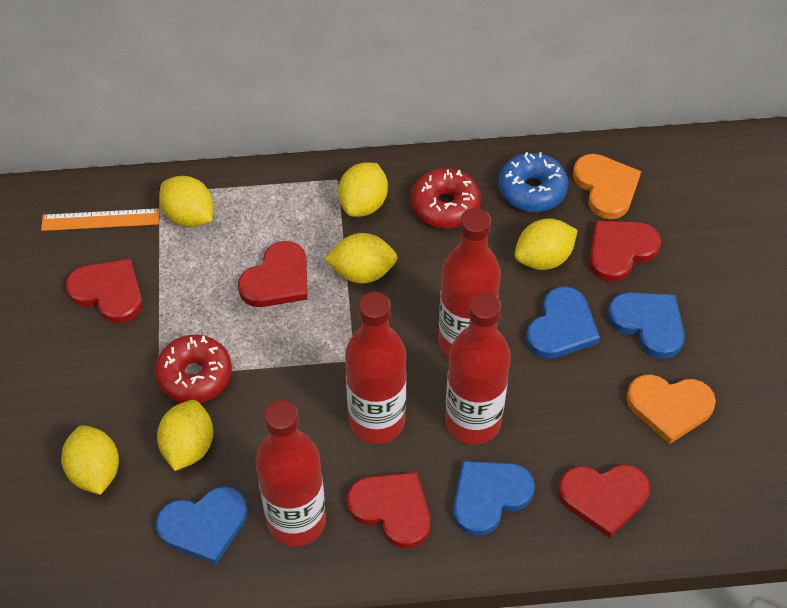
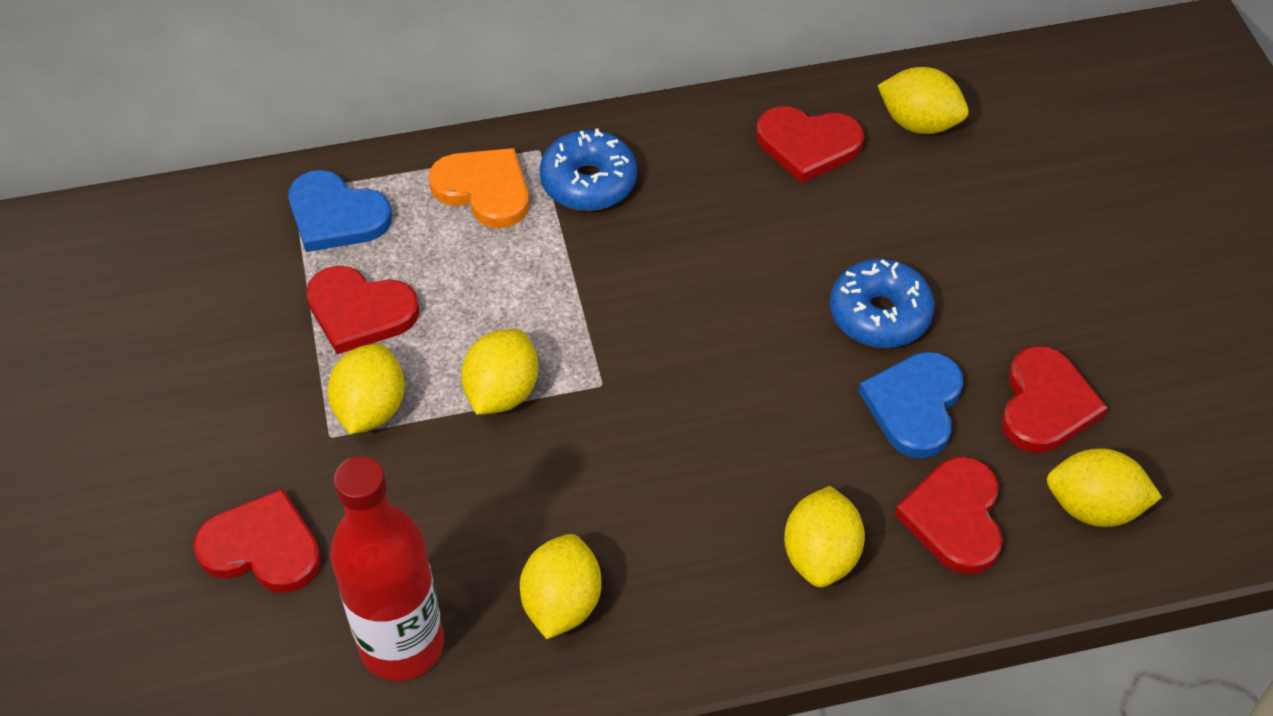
blue donut: 1 -> 2
blue heart: 4 -> 2
orange heart: 2 -> 1
orange ruler: 1 -> 0
red bottle: 4 -> 1
red donut: 2 -> 0

